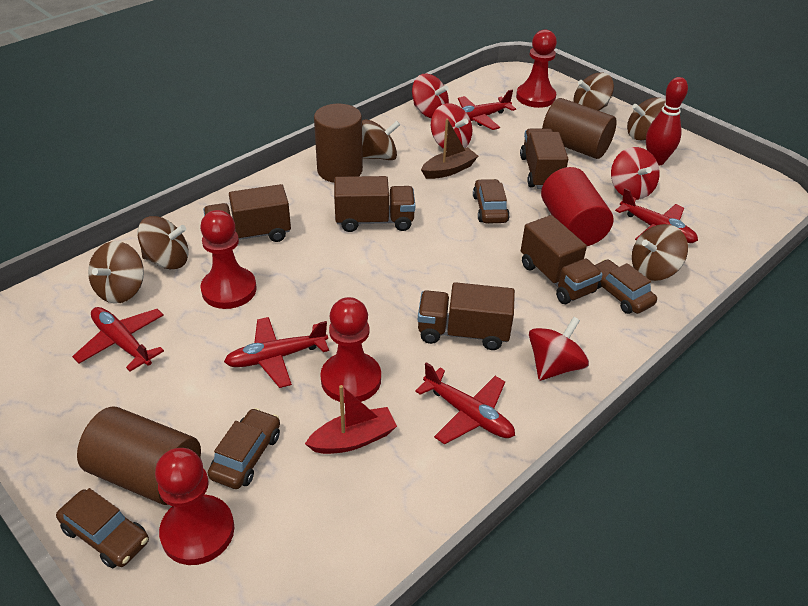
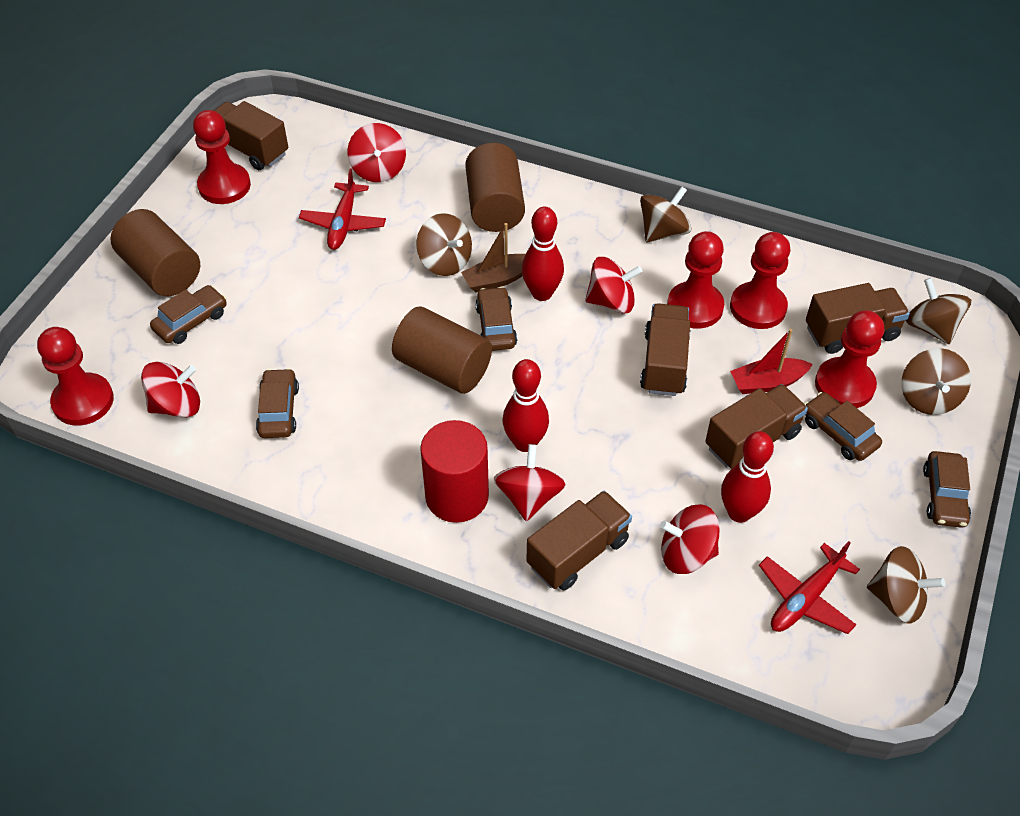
brown car: 4 -> 5
brown spinning top: 6 -> 5
red bowling pin: 1 -> 3
red pawn: 4 -> 5
red plane: 5 -> 2
red spinning top: 4 -> 5

